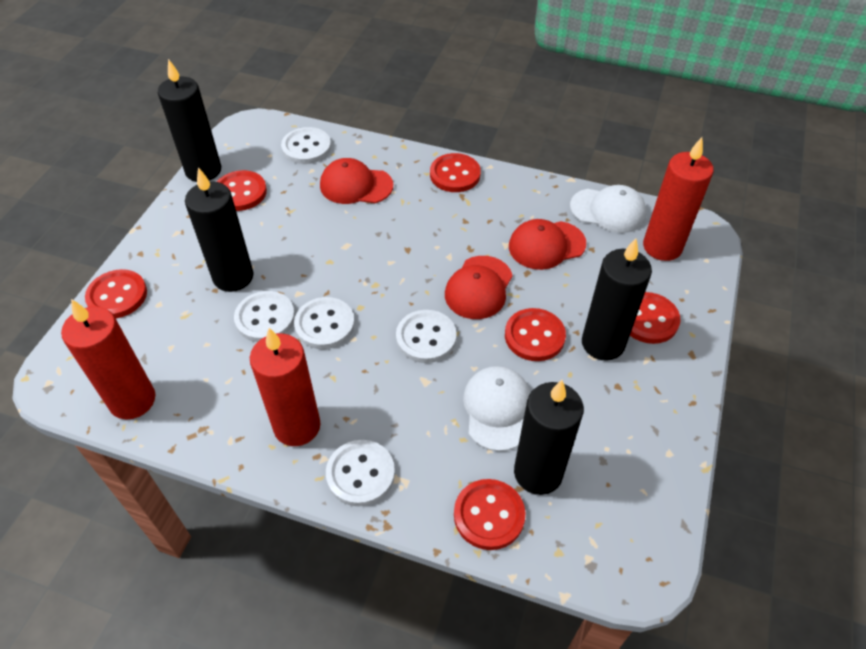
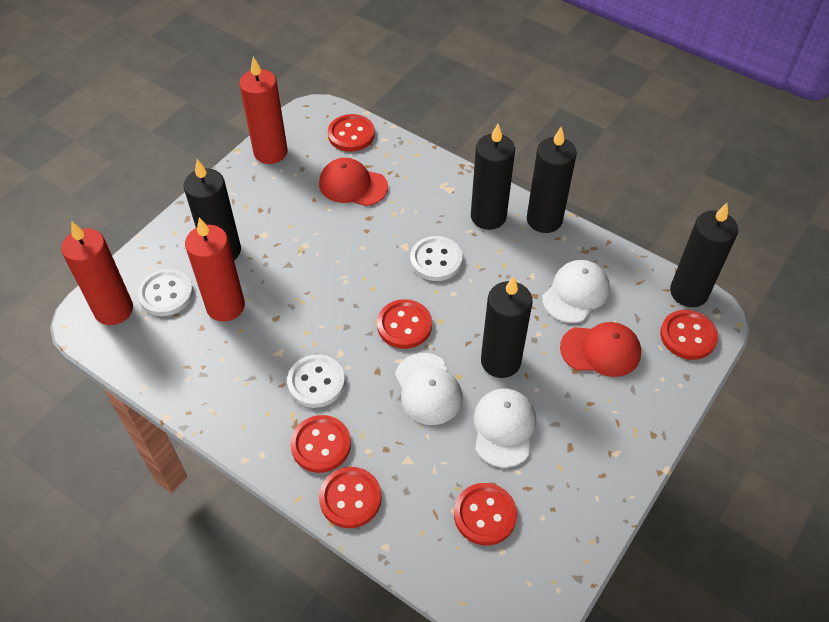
black candle: 4 -> 5
red cap: 3 -> 2
white button: 5 -> 3
white cap: 2 -> 3

